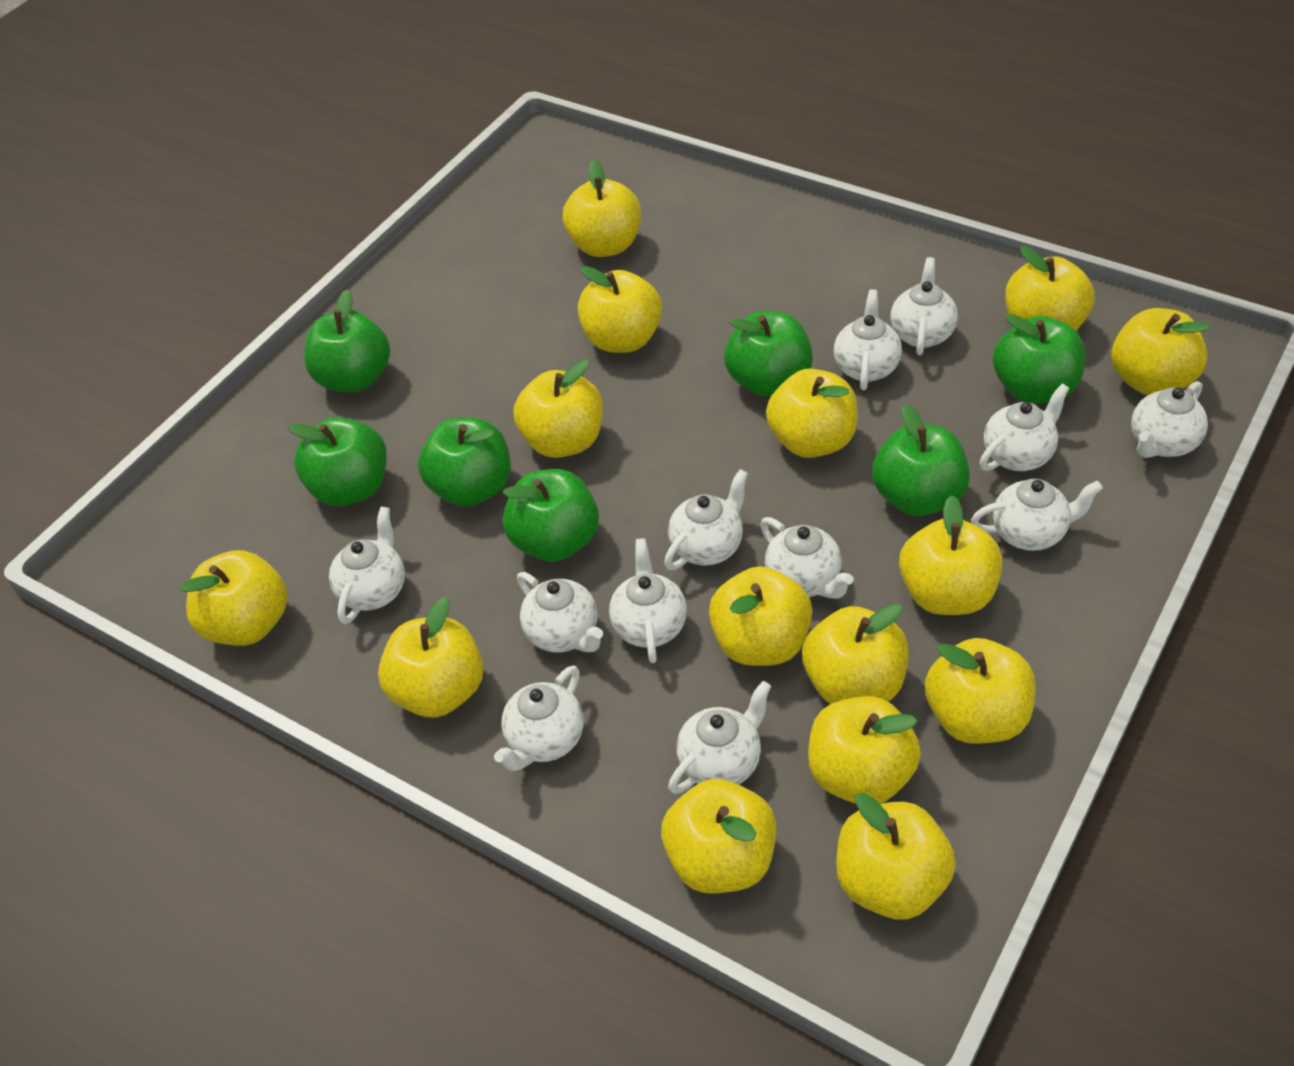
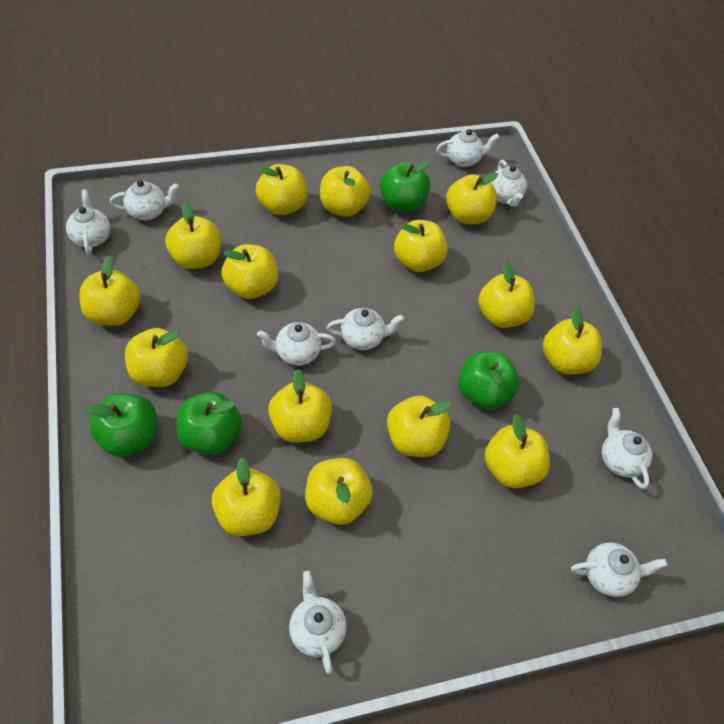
green apple: 7 -> 4
white teapot: 12 -> 9

